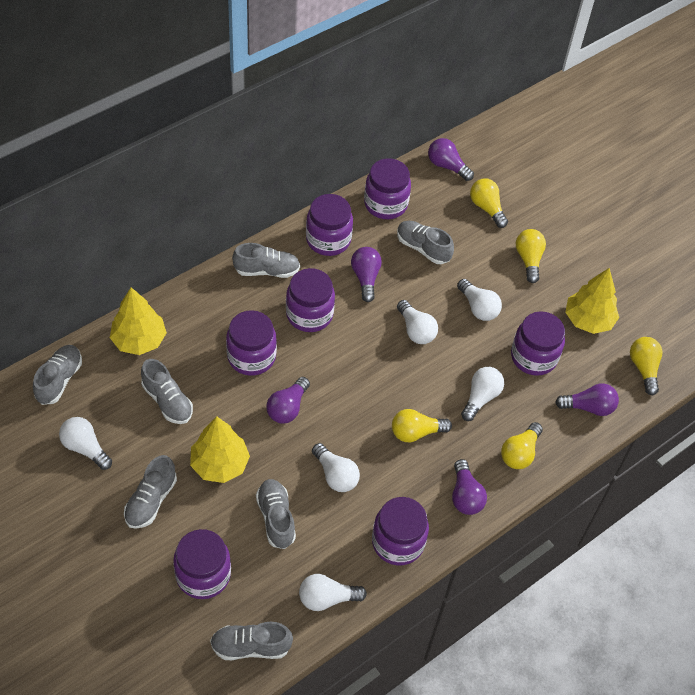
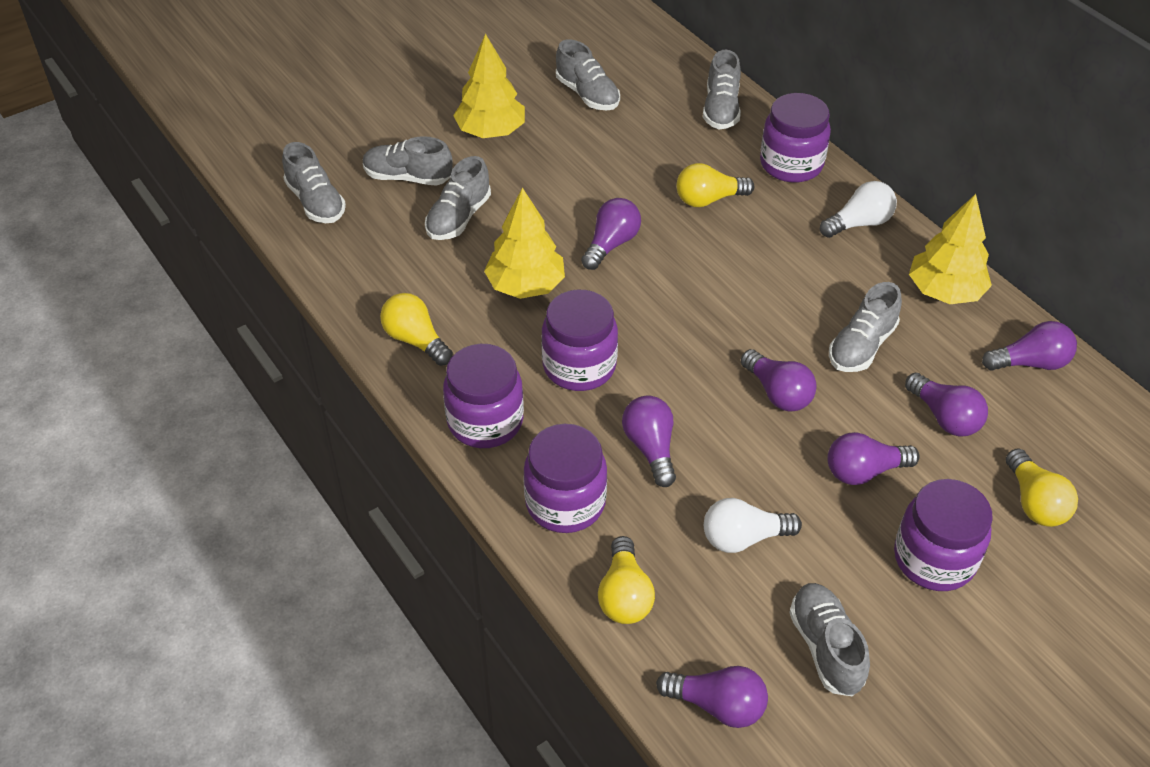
purple jar: 7 -> 5
purple light bulb: 5 -> 7
white light bulb: 6 -> 2
yellow light bulb: 5 -> 4

